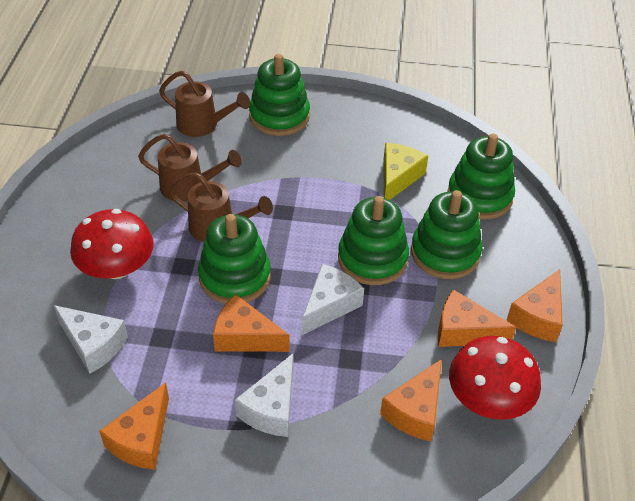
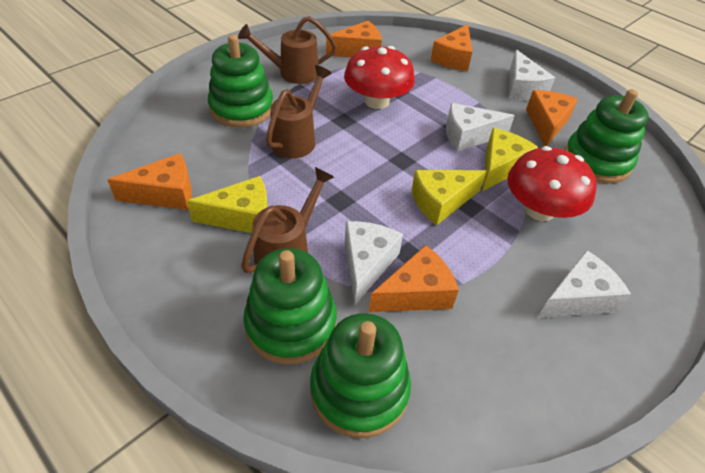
green stacking toy: 5 -> 4
white cheese: 3 -> 4
yellow cheese: 1 -> 3

